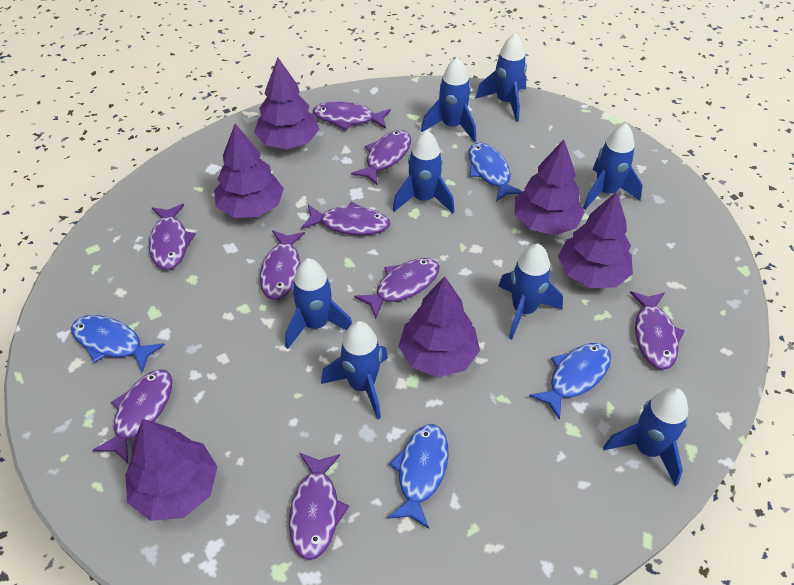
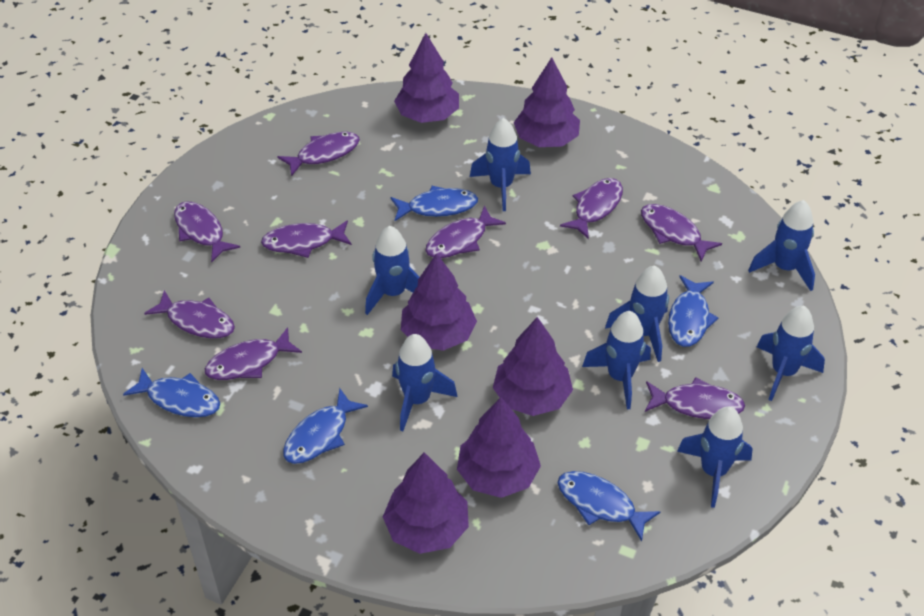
blue fish: 4 -> 5

